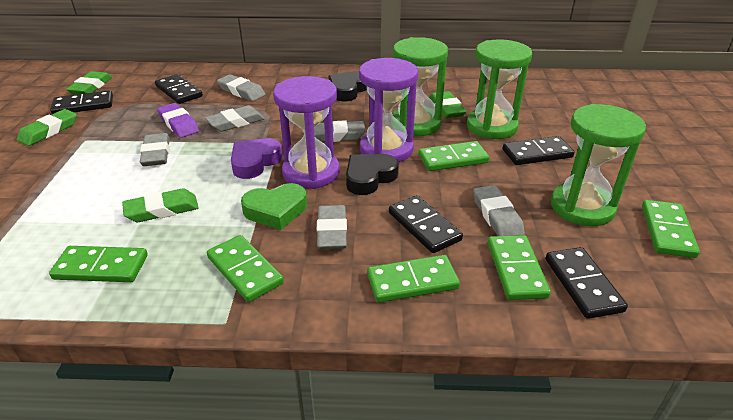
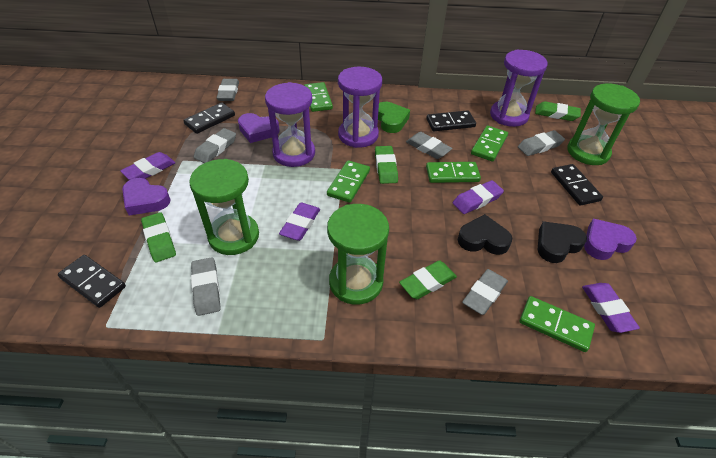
black domino: 5 -> 4
green domino: 6 -> 5
purple eraser: 1 -> 4
purple heart: 1 -> 3
purple hourglass: 2 -> 3

